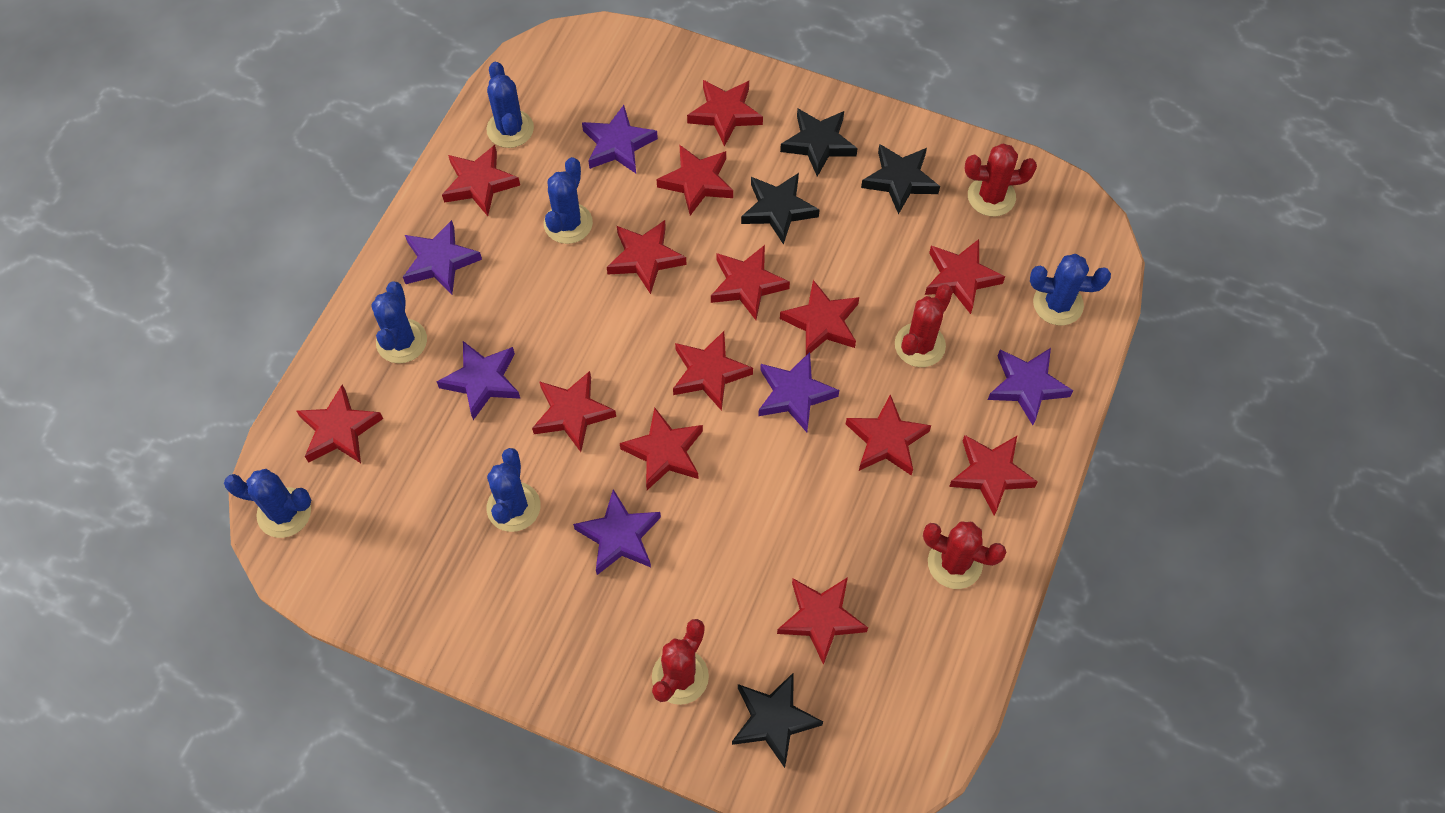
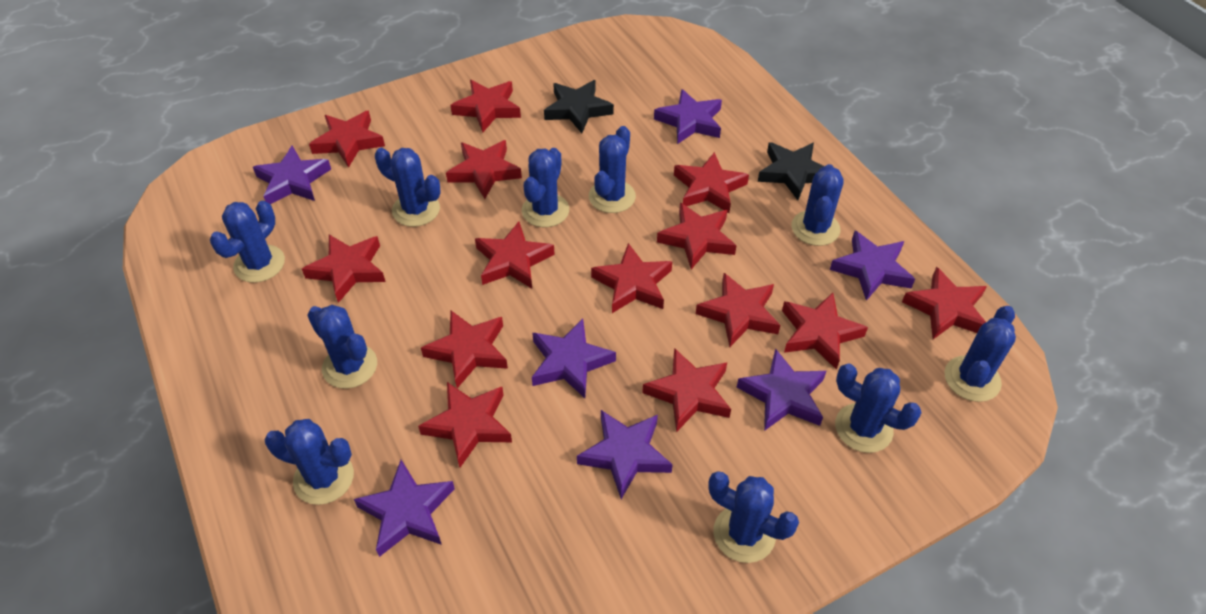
black star: 4 -> 2
blue cactus: 6 -> 10
purple star: 6 -> 7
red cactus: 4 -> 0

